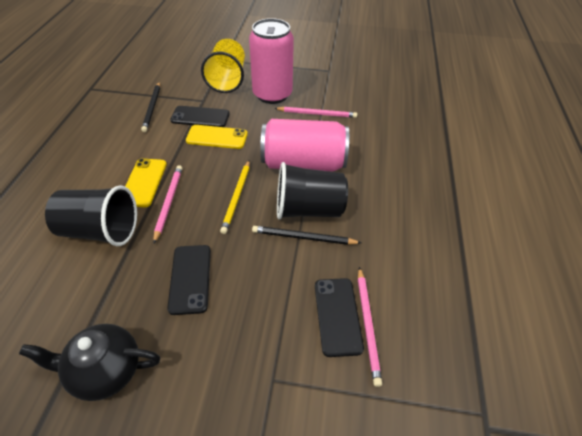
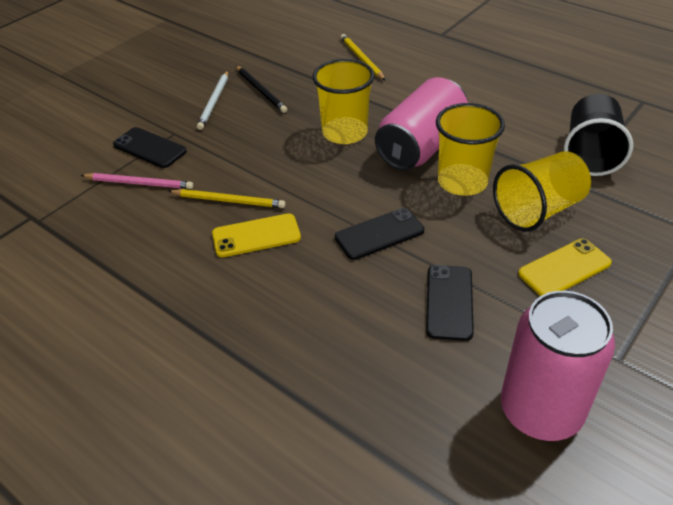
black cup: 2 -> 1
black pencil: 2 -> 1
black teapot: 1 -> 0
pink pencil: 3 -> 1
white pencil: 0 -> 1
yellow cup: 1 -> 3
yellow pencil: 1 -> 2

